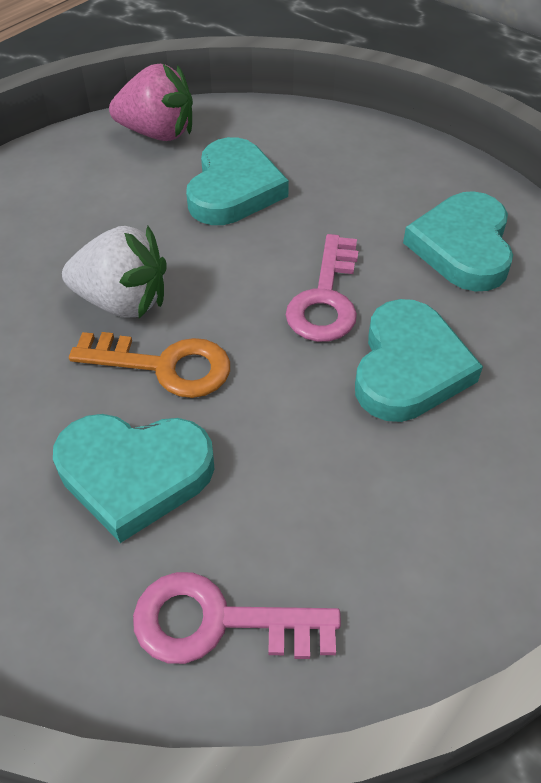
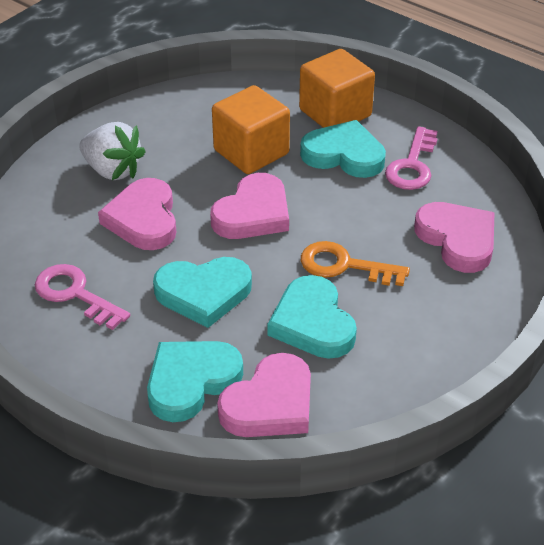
orange cube: 0 -> 2
pink heart: 0 -> 4
pink strawberry: 1 -> 0

